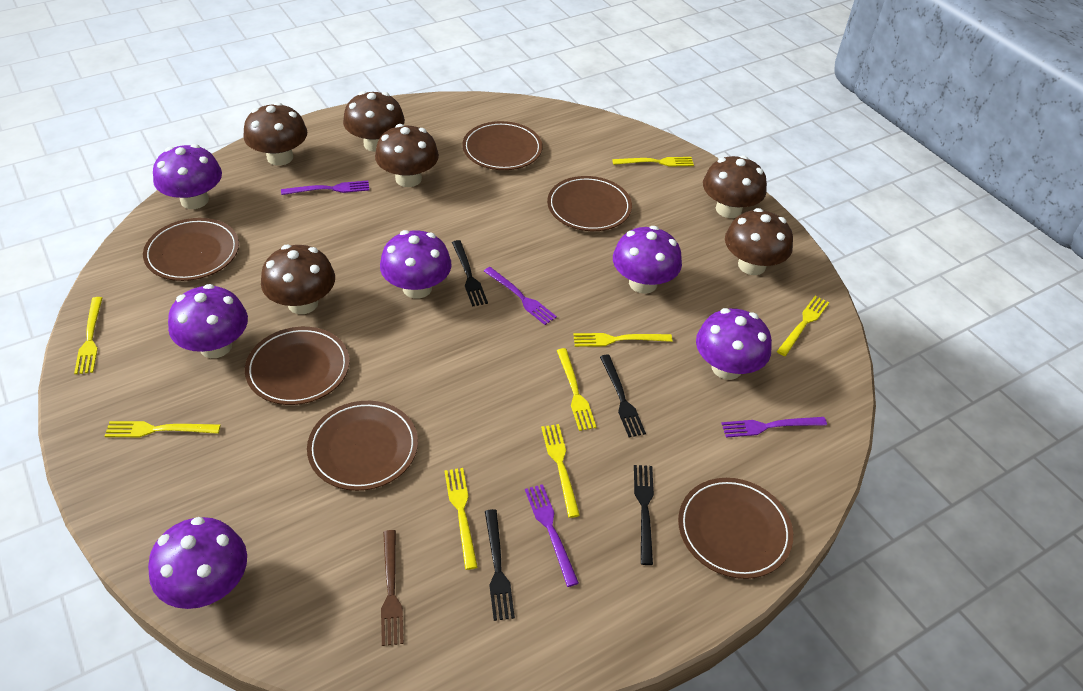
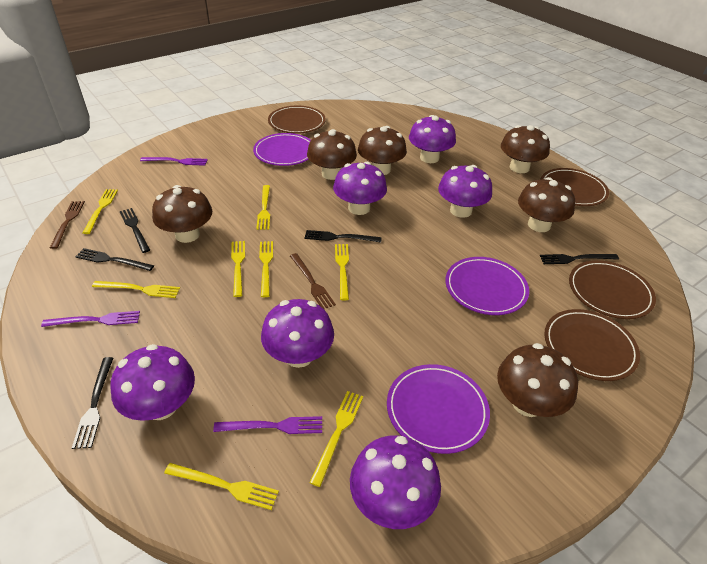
black fork: 4 -> 5
brown fork: 1 -> 2
brown plate: 6 -> 4
purple fork: 4 -> 3
purple plate: 0 -> 3

